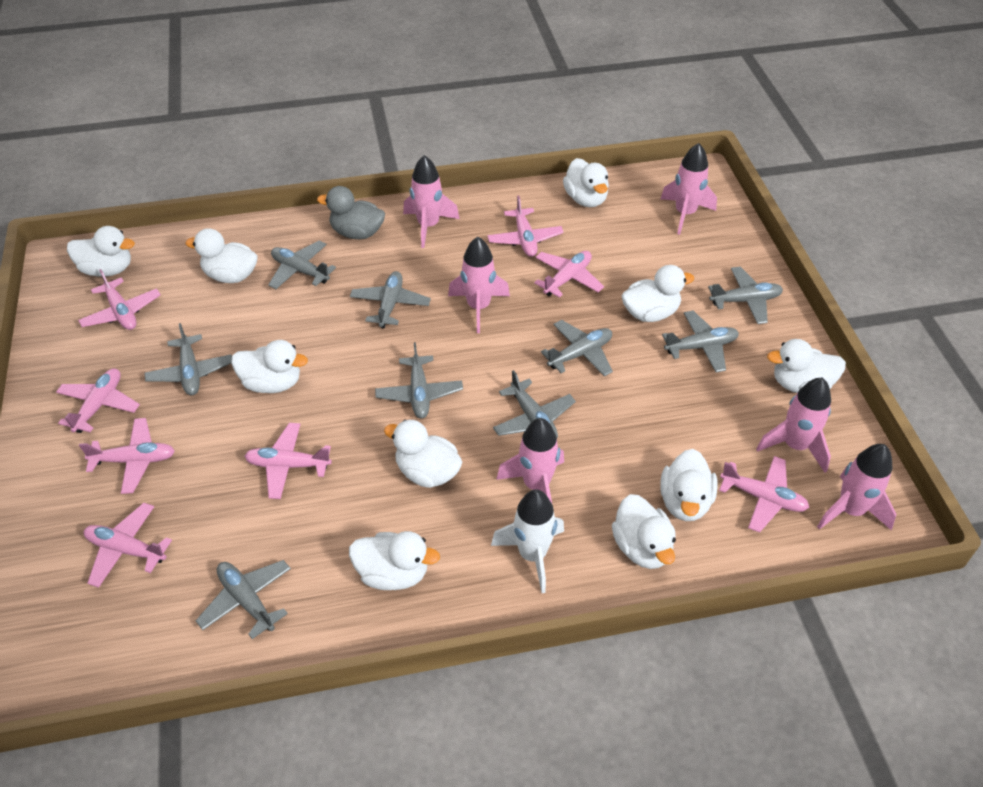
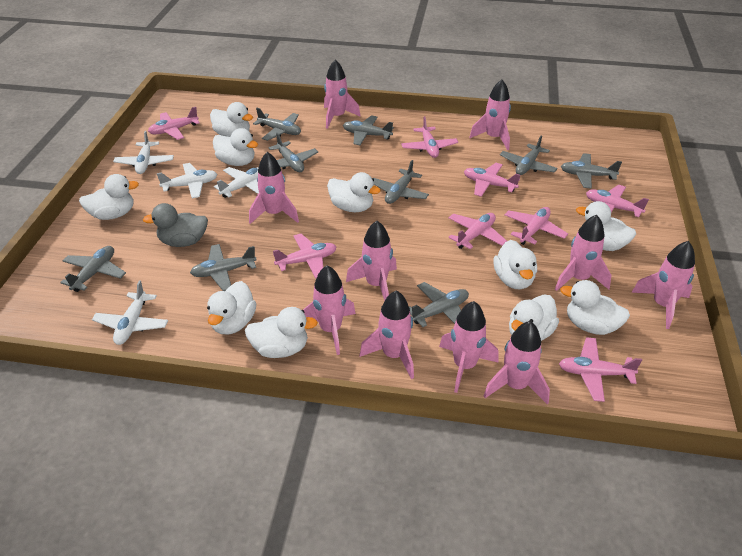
pink rocket: 6 -> 10
white plane: 0 -> 4
white rocket: 1 -> 0

